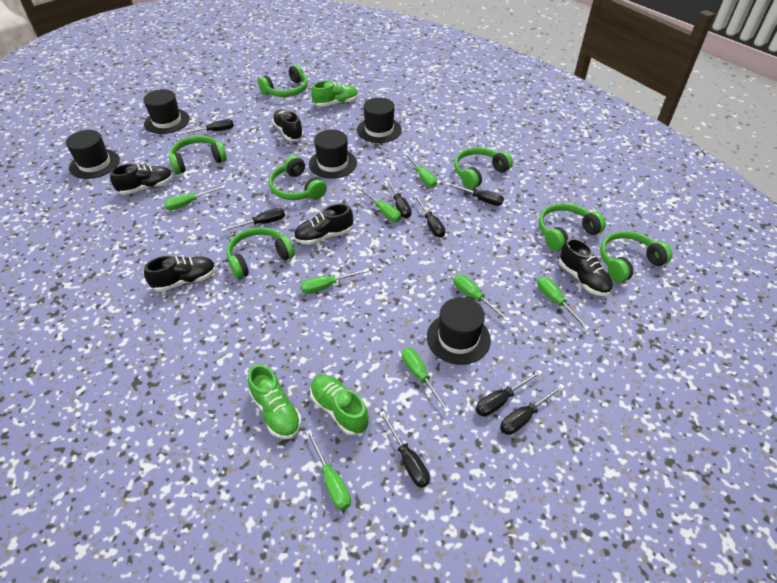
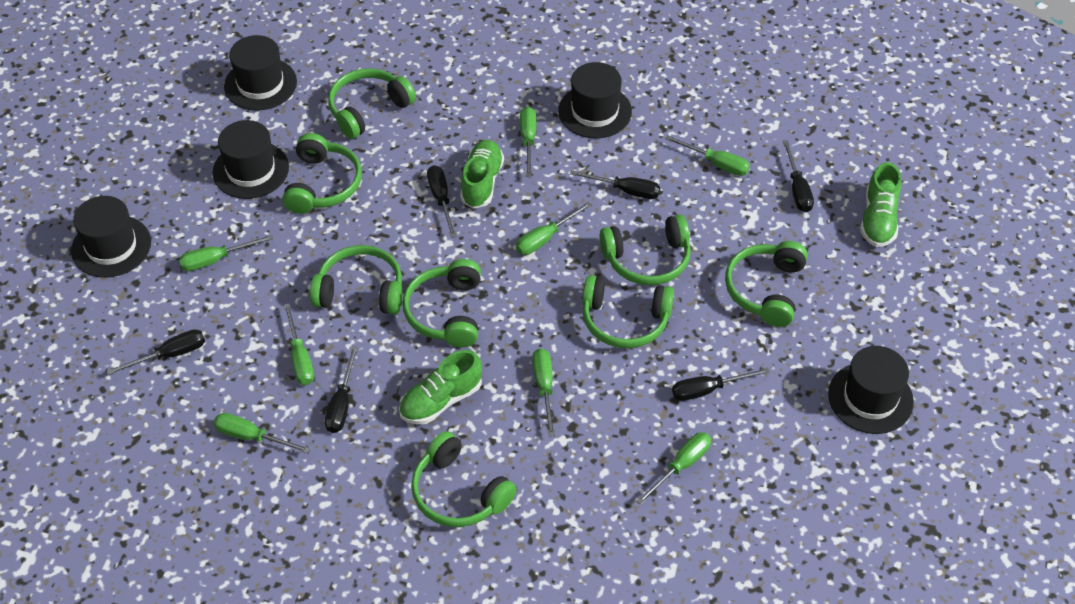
black screwdriver: 8 -> 6
black shoe: 5 -> 0
green headphones: 7 -> 8

